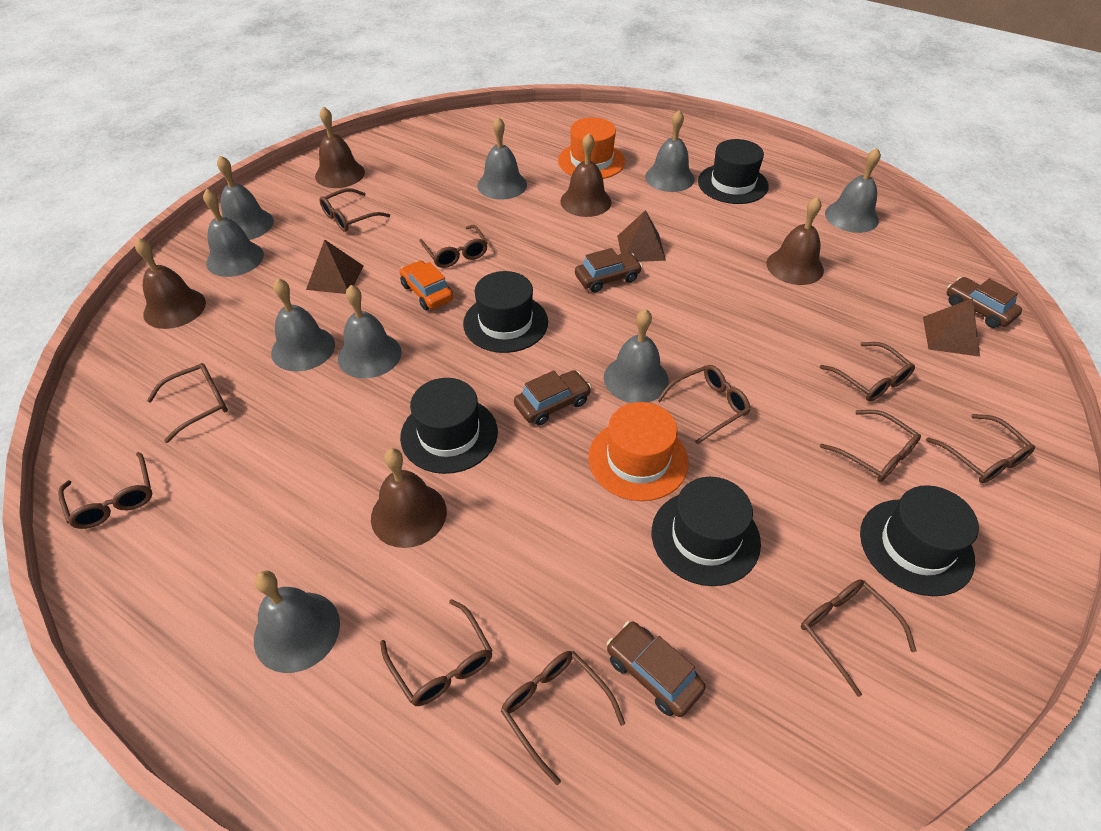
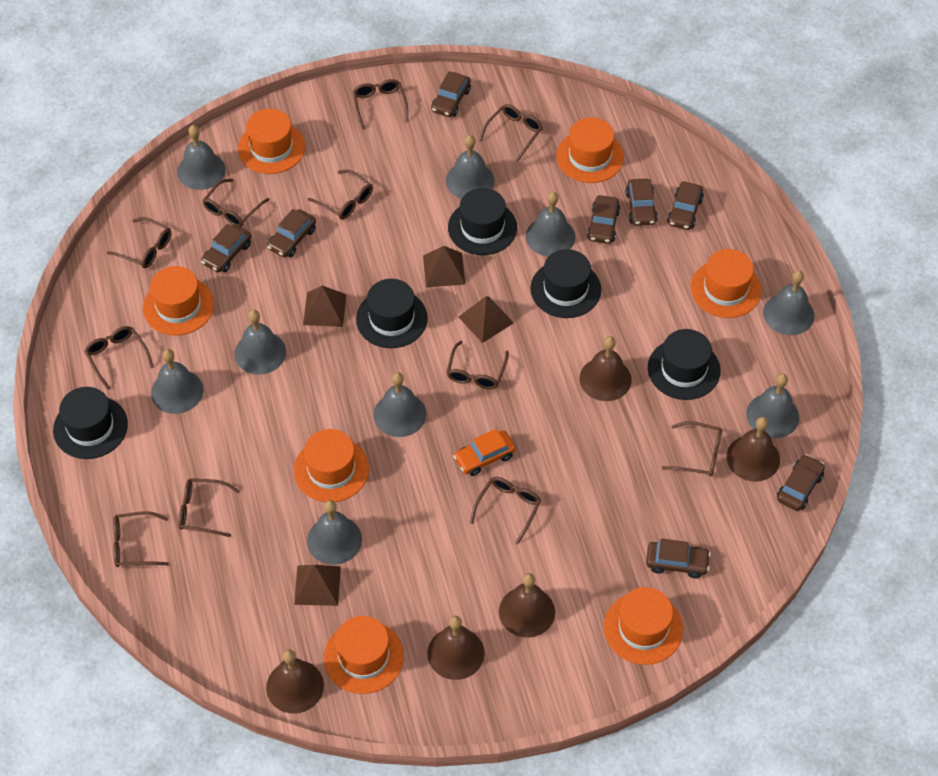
brown car: 4 -> 8
brown pyramid: 3 -> 4
orange hat: 2 -> 7

